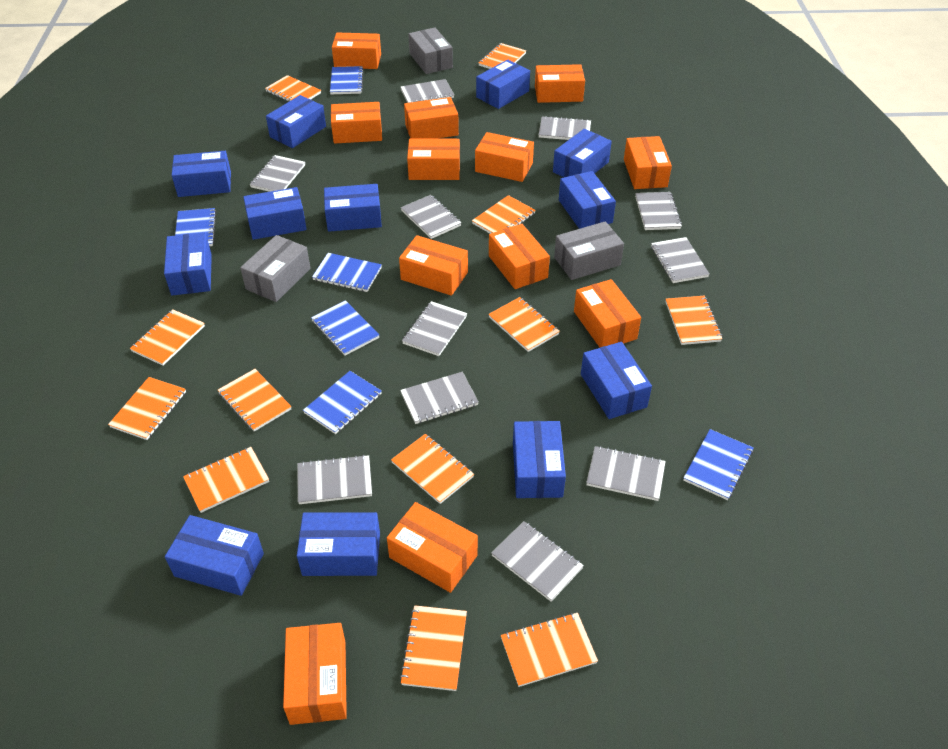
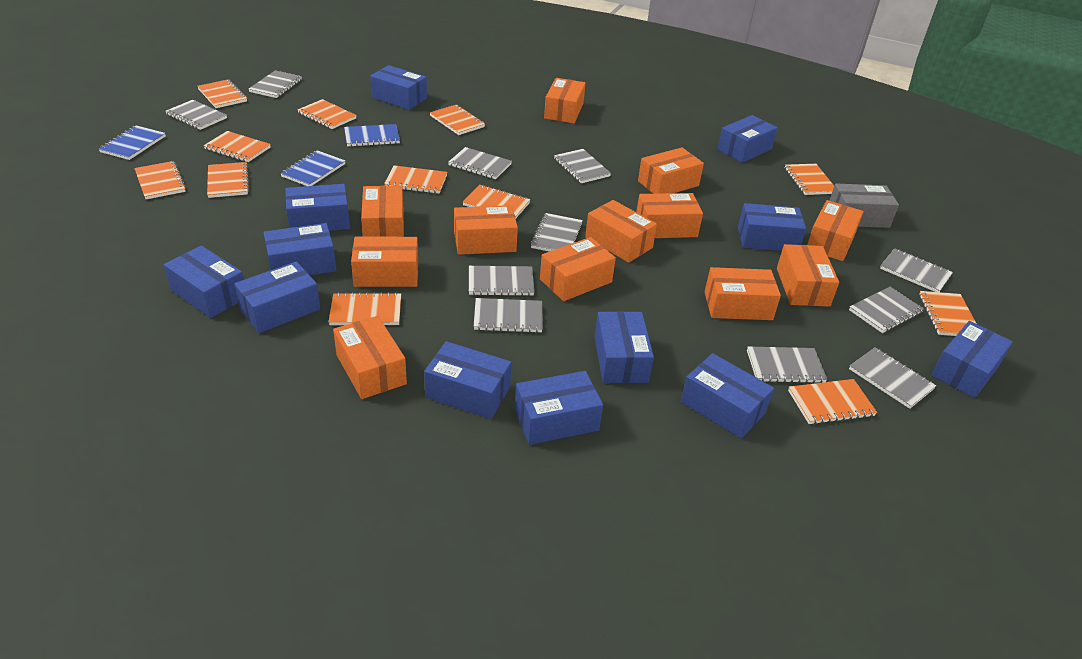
blue notebook: 6 -> 3
grey box: 3 -> 1

